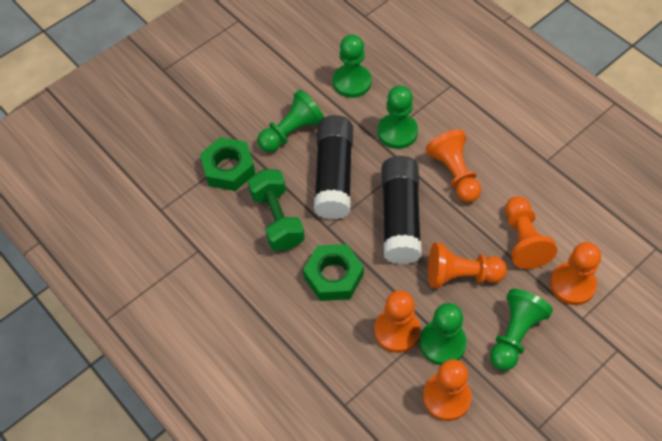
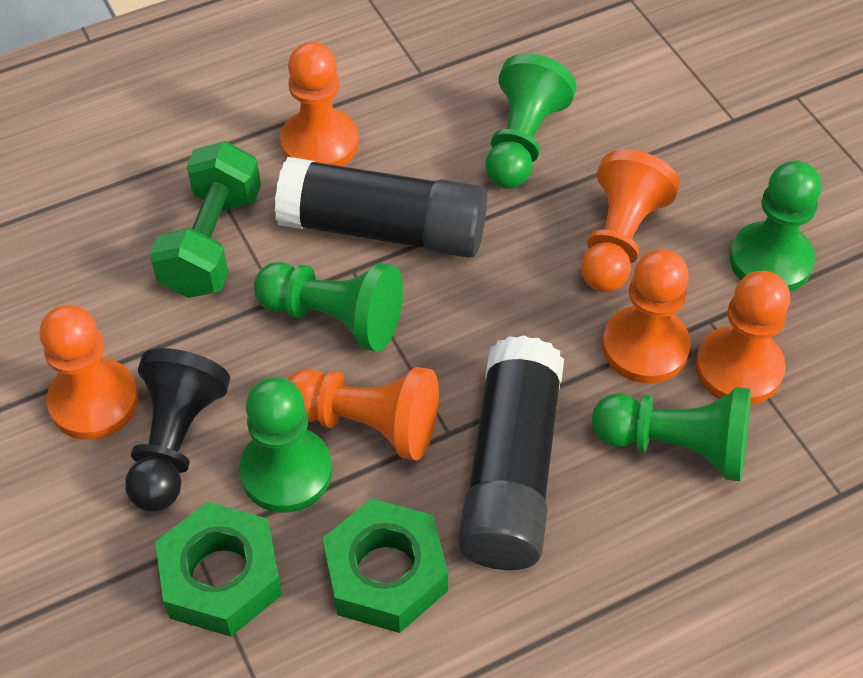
black pawn: 0 -> 1

